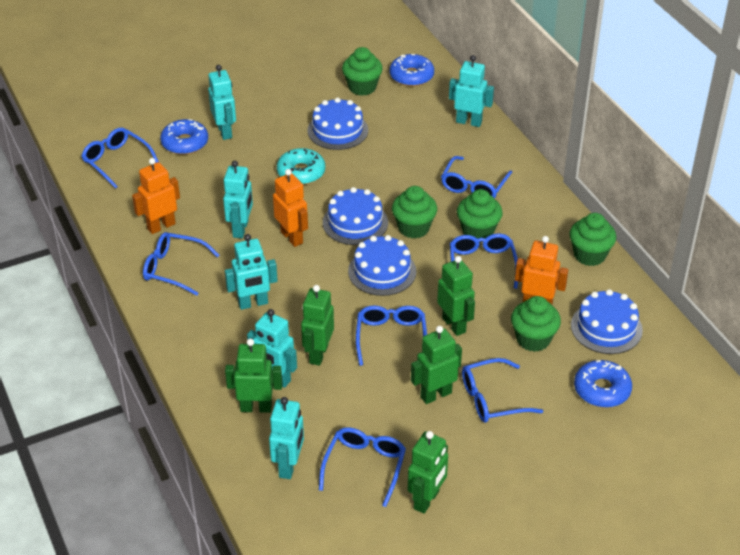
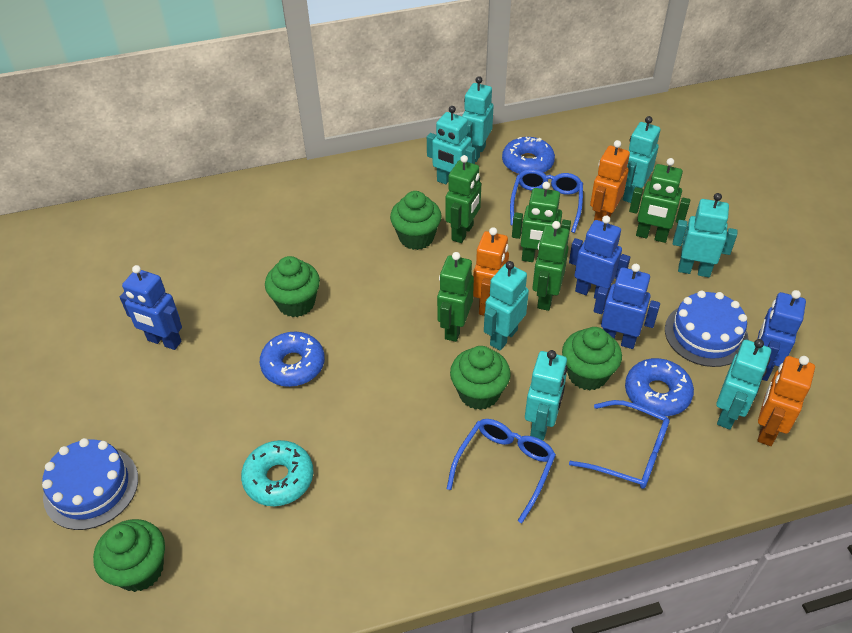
blue cake: 4 -> 2
blue glasses: 7 -> 3
blue robot: 0 -> 4
turquoise robot: 6 -> 7

